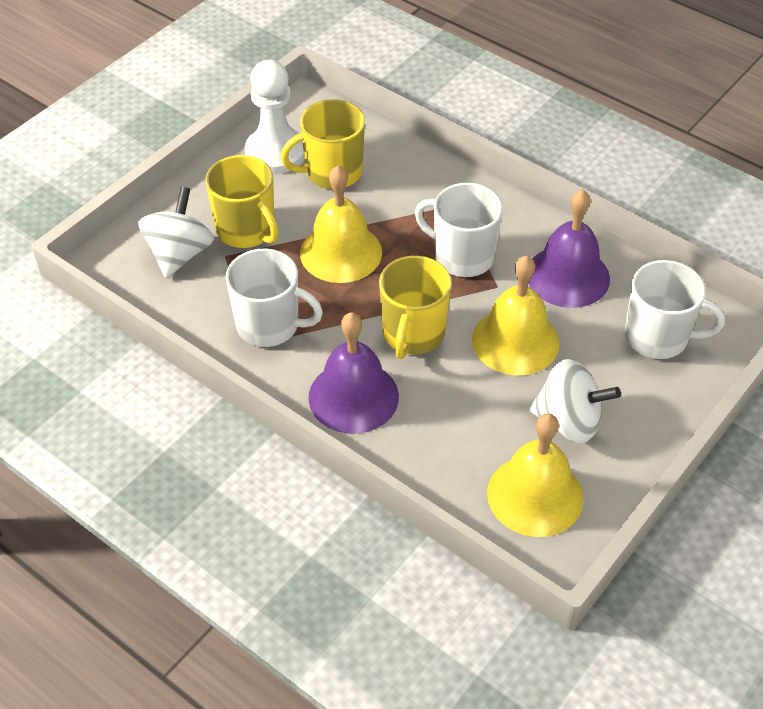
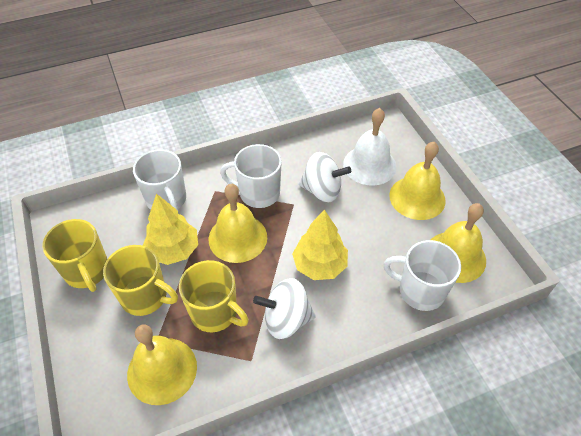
purple bell: 2 -> 0
white bell: 0 -> 1
white pawn: 1 -> 0
yellow bell: 3 -> 4
yellow tree: 0 -> 2

